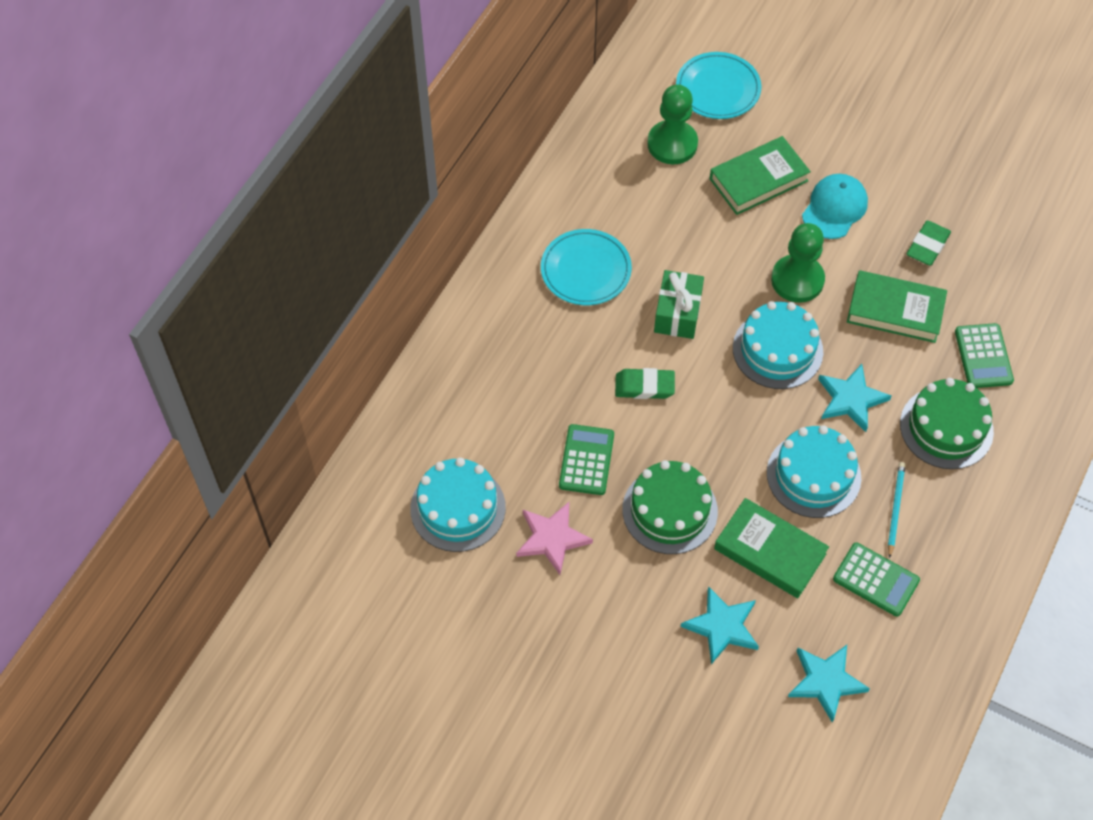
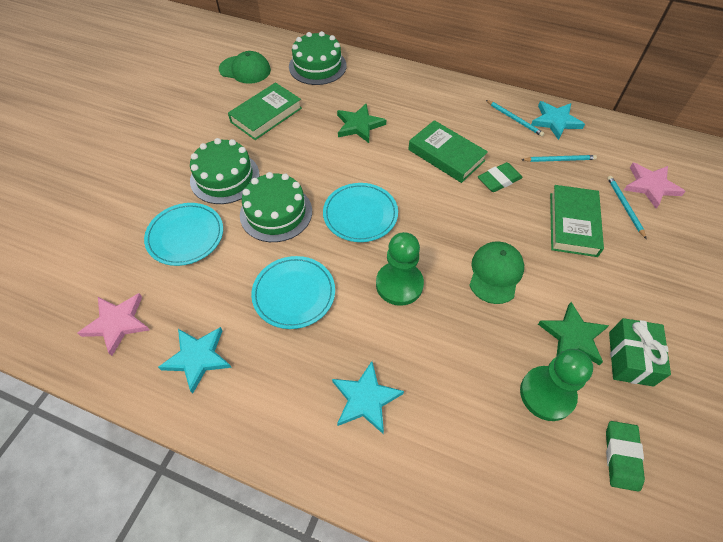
green cake: 2 -> 3
green calculator: 3 -> 0
green cap: 0 -> 2
green star: 0 -> 2
pink star: 1 -> 2
turquoise cake: 3 -> 0
turquoise cap: 1 -> 0
turquoise pencil: 1 -> 3
turquoise plate: 2 -> 3

